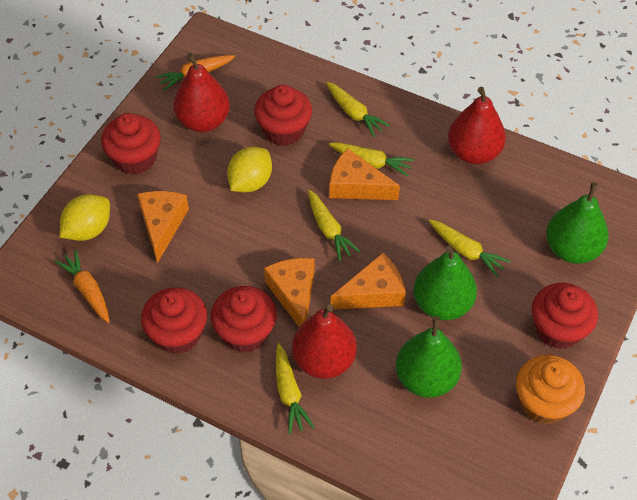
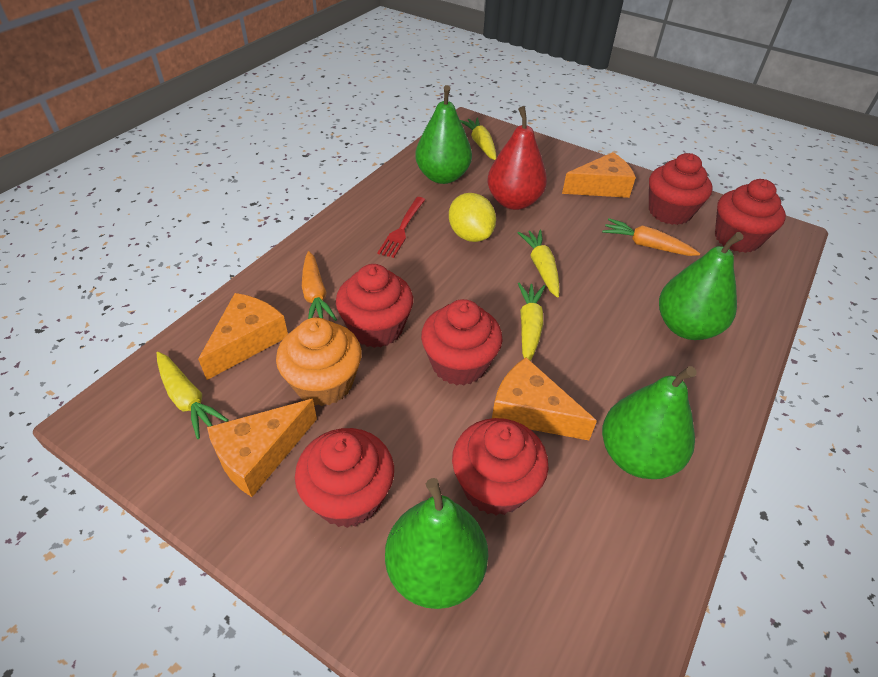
green pear: 3 -> 4
red cupcake: 5 -> 6
red fork: 0 -> 1
red pear: 3 -> 1
yellow carrot: 5 -> 4
yellow lemon: 2 -> 1

